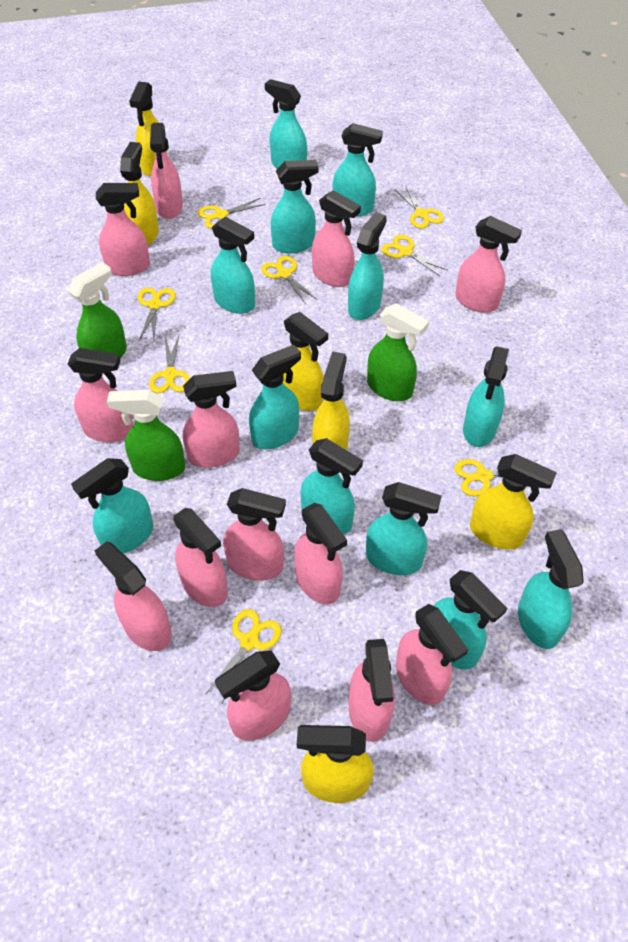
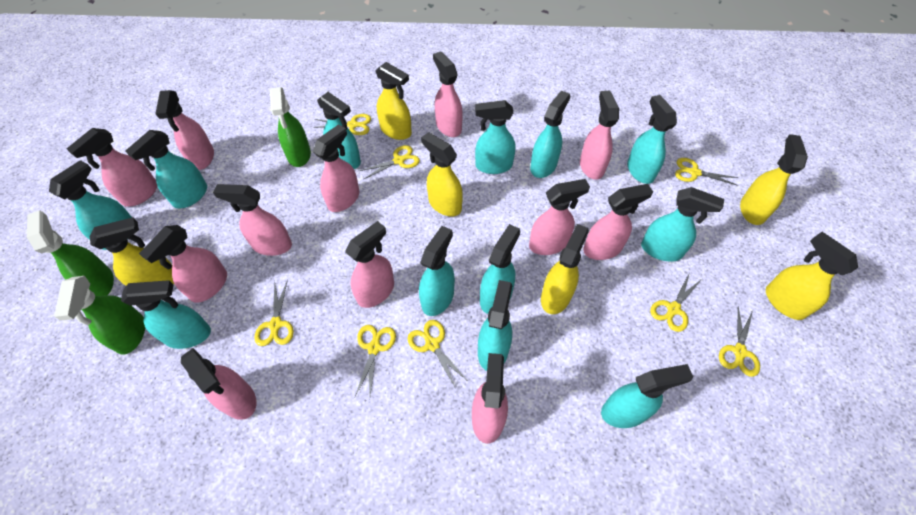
pink spray bottle: 13 -> 12

